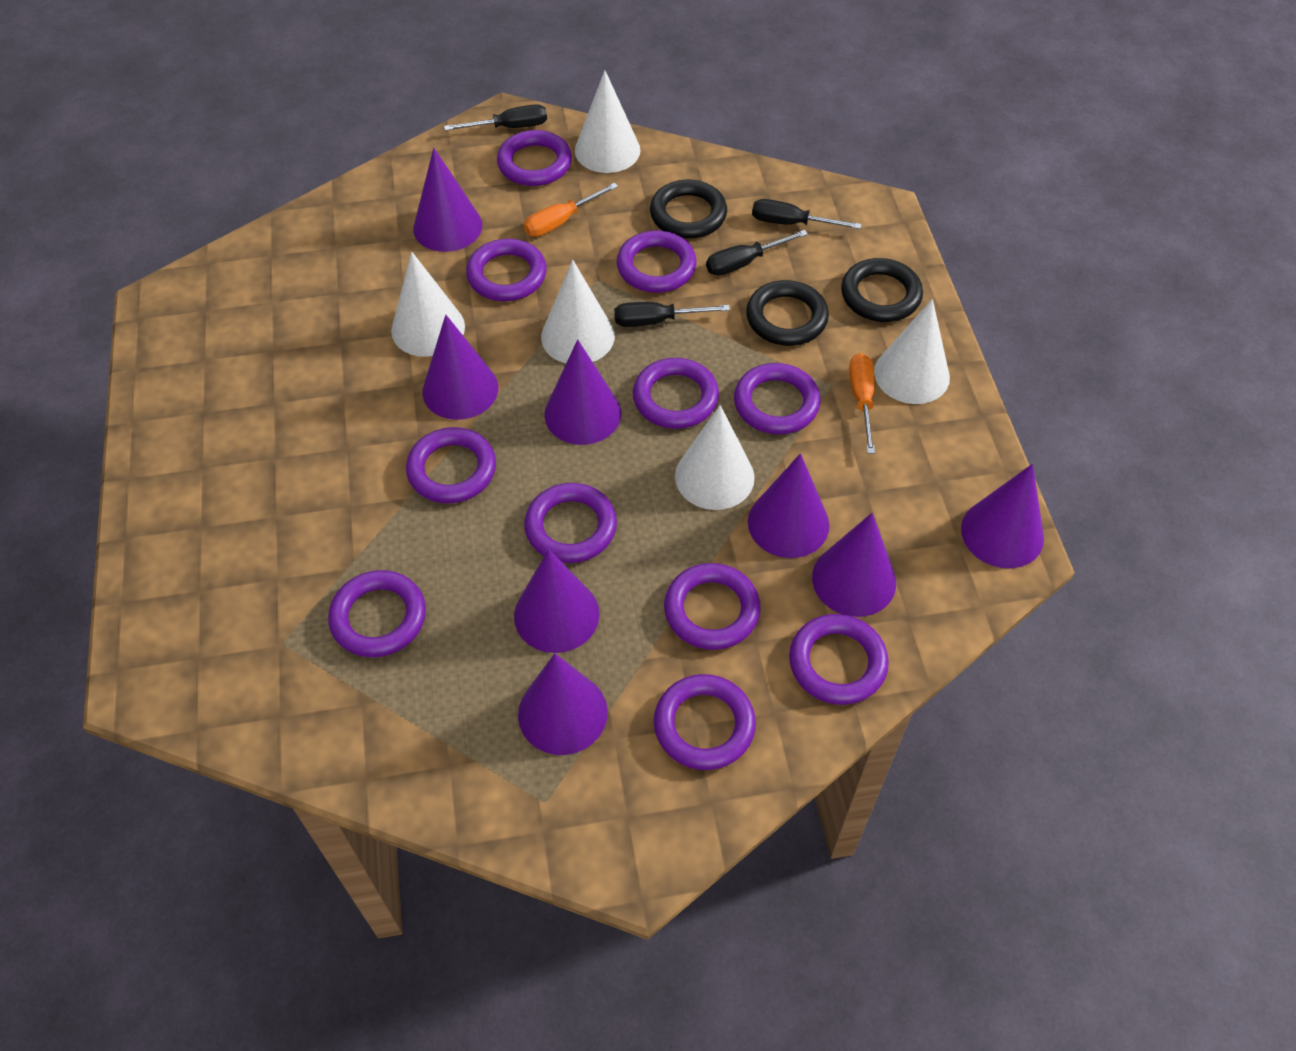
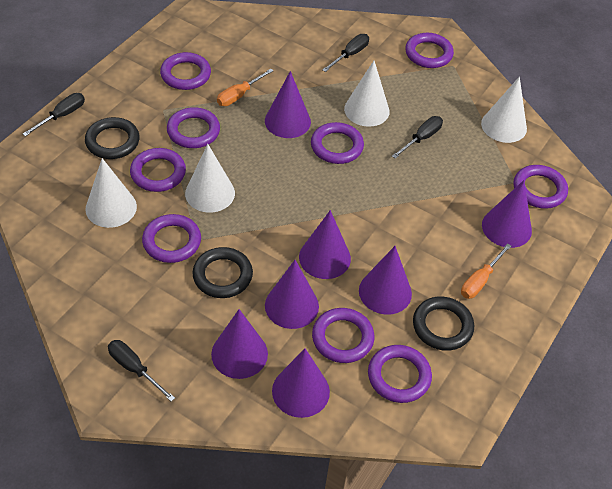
purple cone: 8 -> 7
purple ring: 11 -> 9
white cone: 5 -> 4

